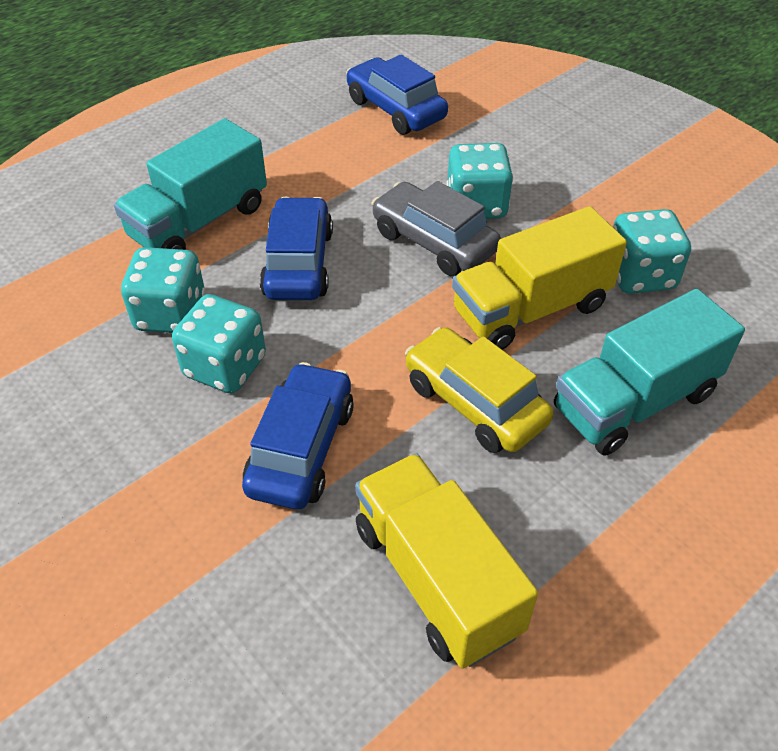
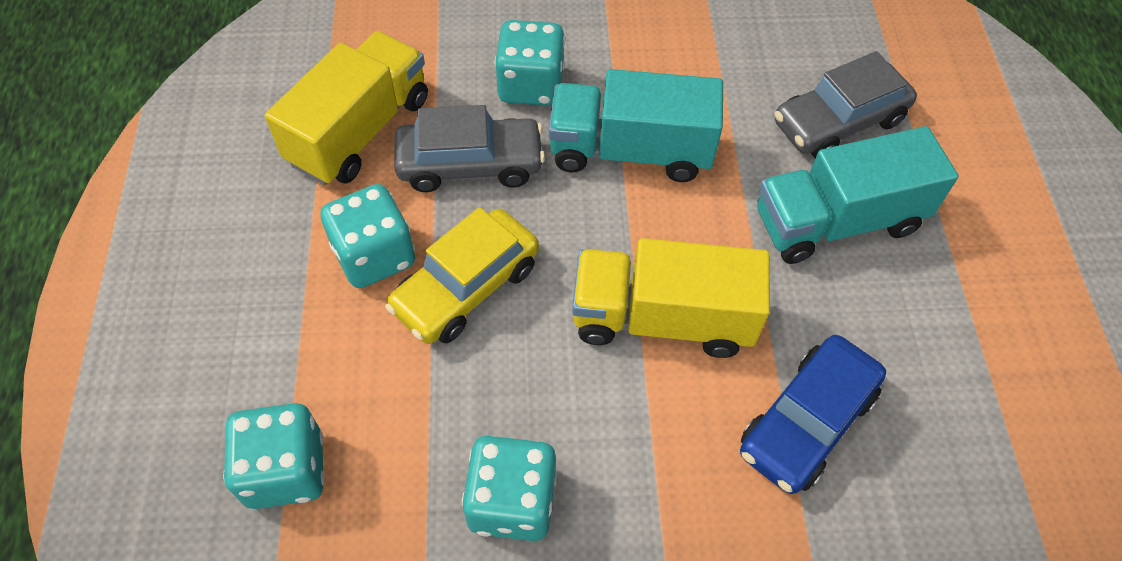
blue car: 3 -> 1
grey car: 1 -> 2

